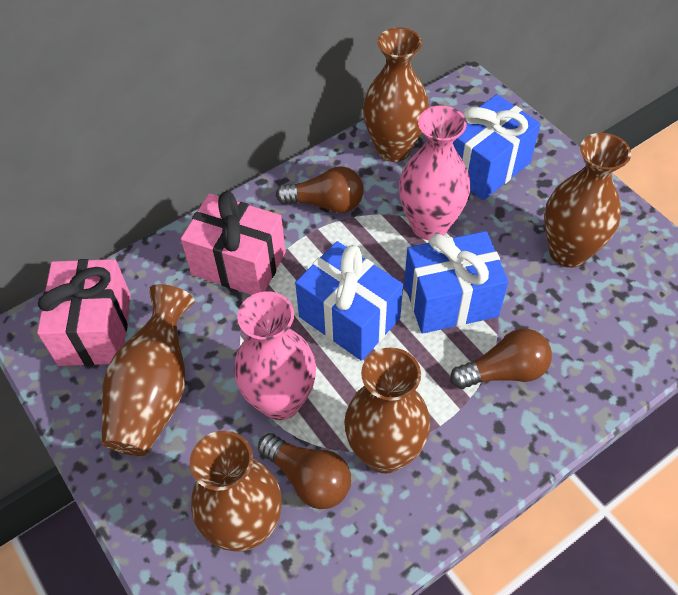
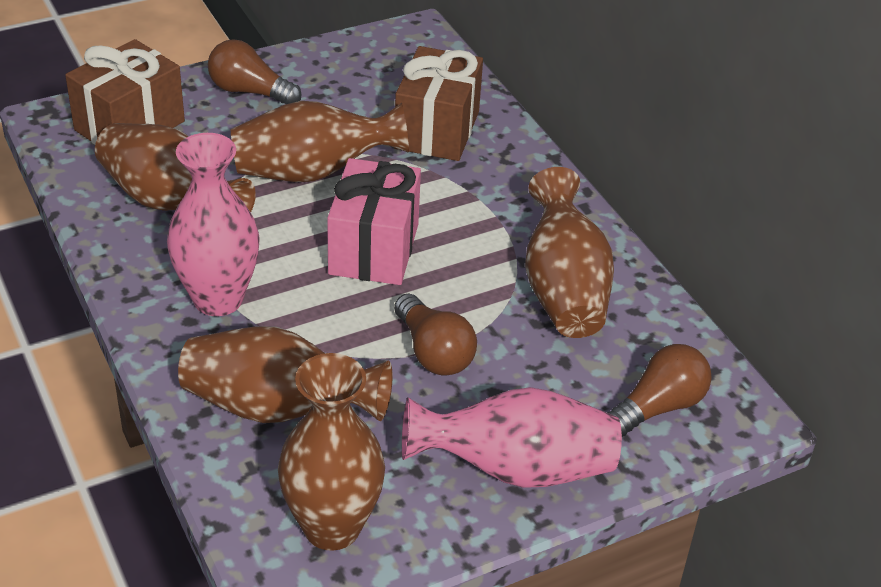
blue gift: 3 -> 0
brown gift: 0 -> 2
pink gift: 2 -> 1

